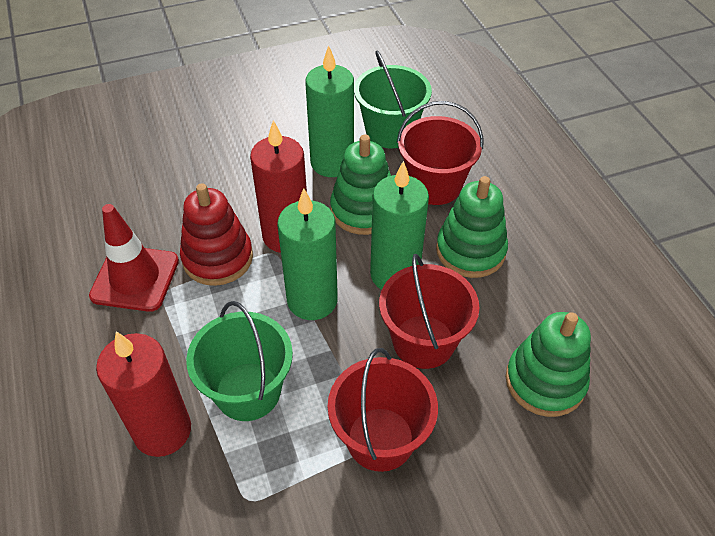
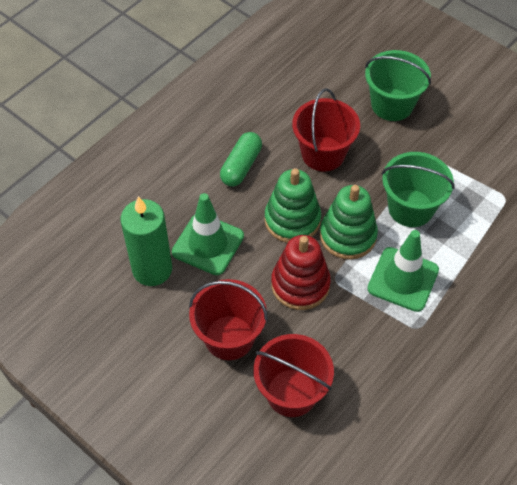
green candle: 3 -> 1
green capsule: 0 -> 1
green stacking toy: 3 -> 2
green traffic cone: 0 -> 2
red candle: 2 -> 0
red traffic cone: 1 -> 0

